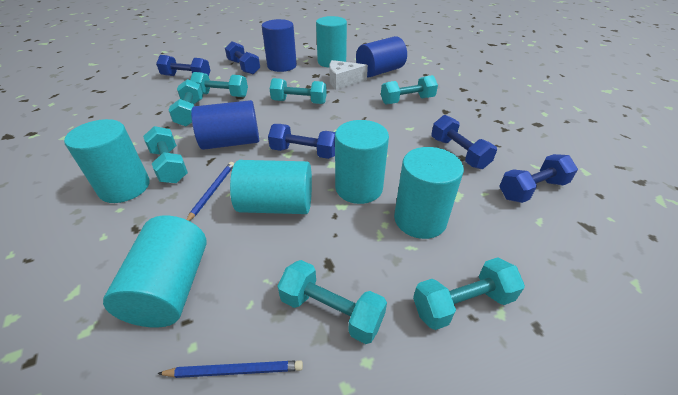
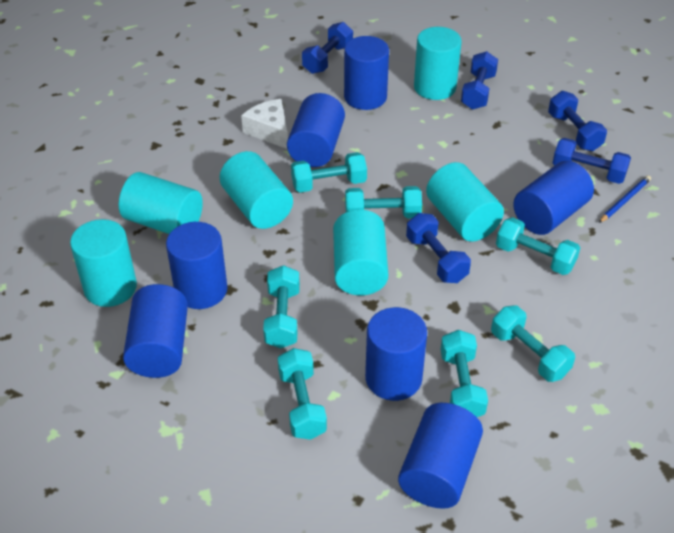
blue cylinder: 3 -> 7
blue pencil: 2 -> 1

